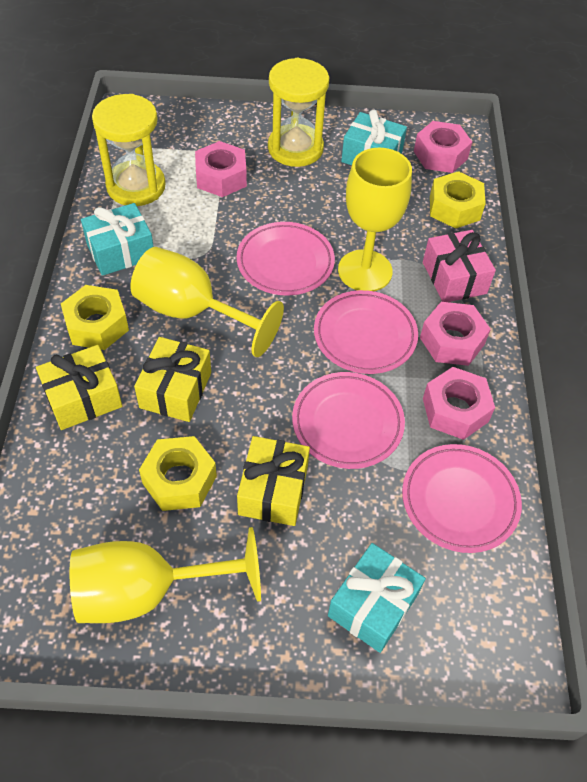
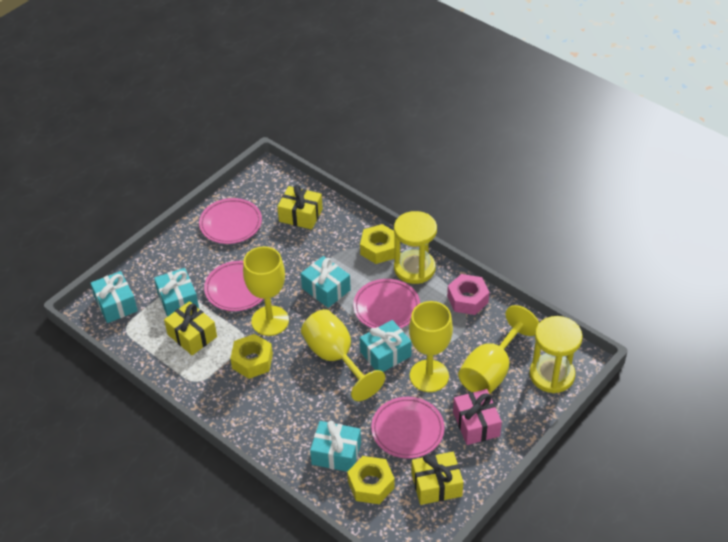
pink nut: 4 -> 1
turquoise gift: 3 -> 5
yellow goblet: 3 -> 4

